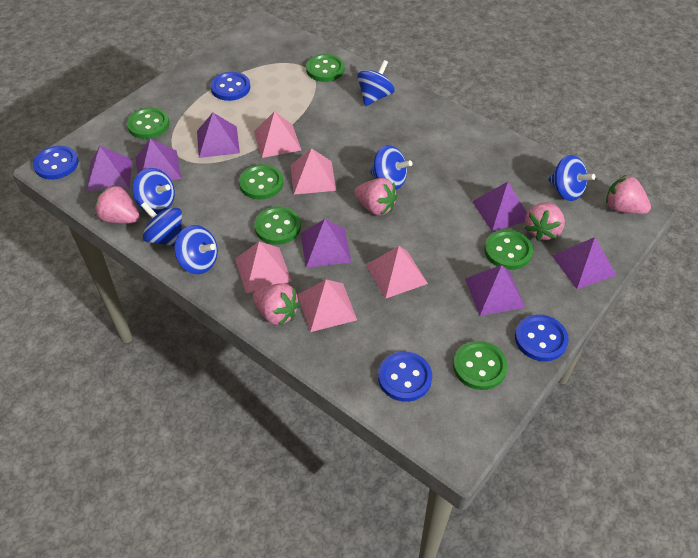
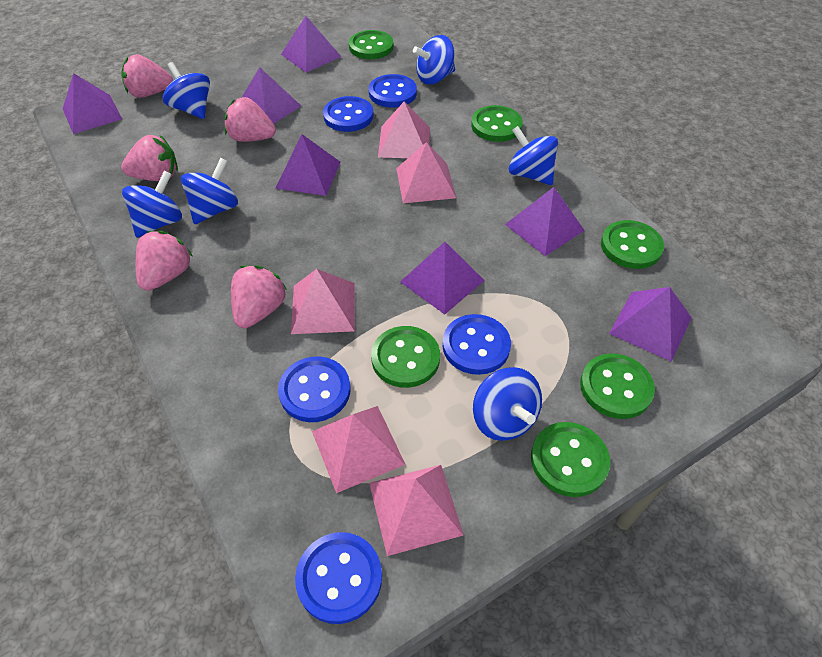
blue button: 4 -> 5

